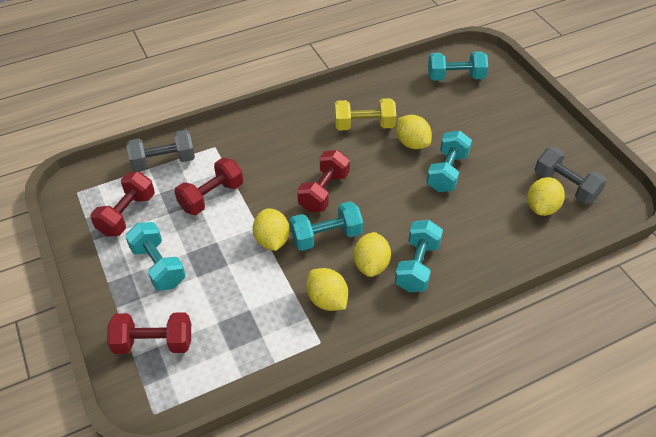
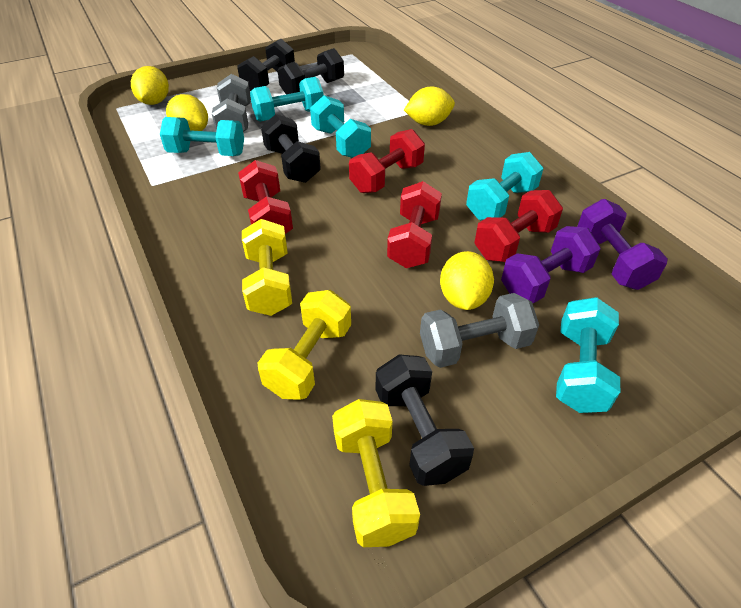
black dumbbell: 0 -> 4
purple dumbbell: 0 -> 2
yellow dumbbell: 1 -> 3
yellow lemon: 5 -> 4

